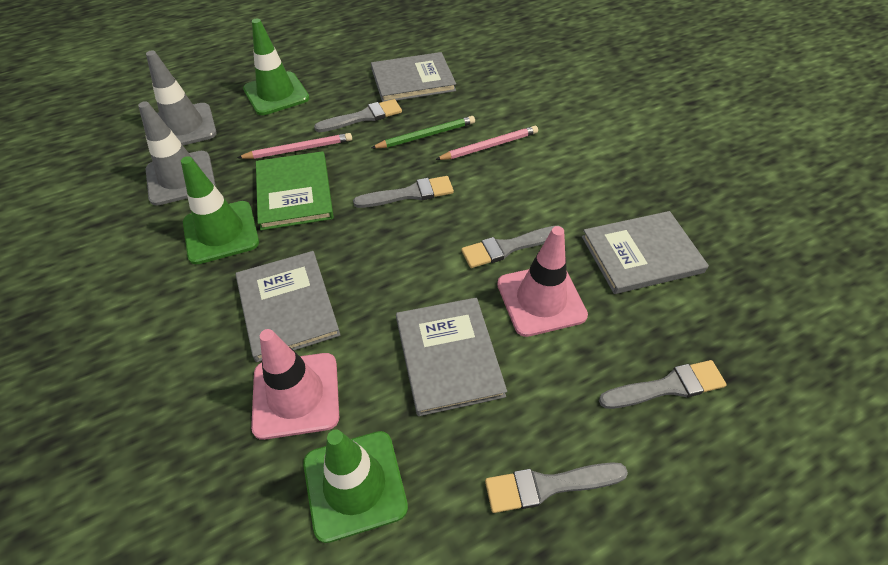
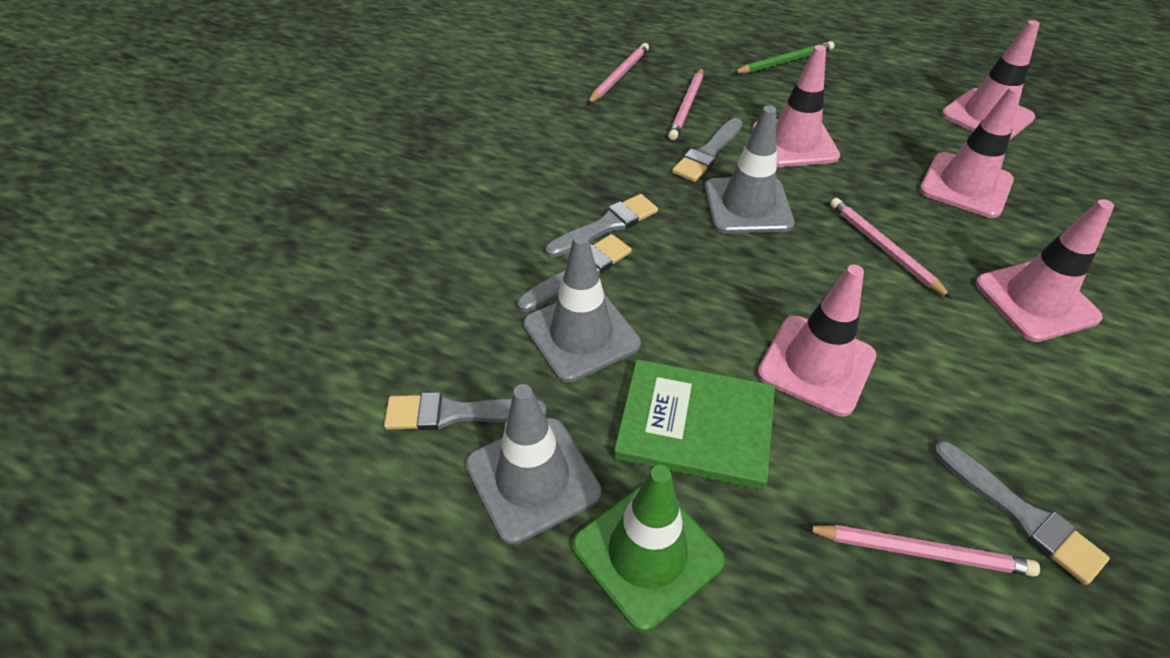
green traffic cone: 3 -> 1
grey book: 4 -> 0
grey traffic cone: 2 -> 3
pink pencil: 2 -> 4
pink traffic cone: 2 -> 5

